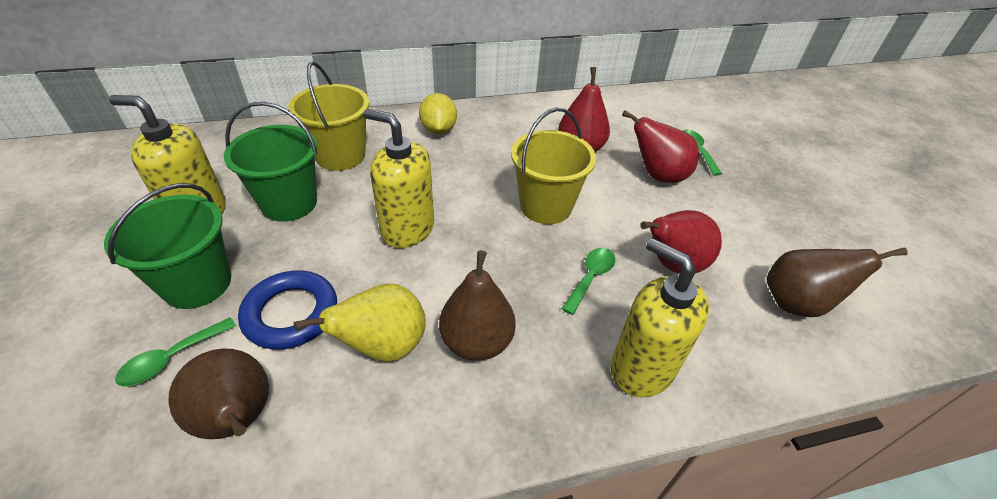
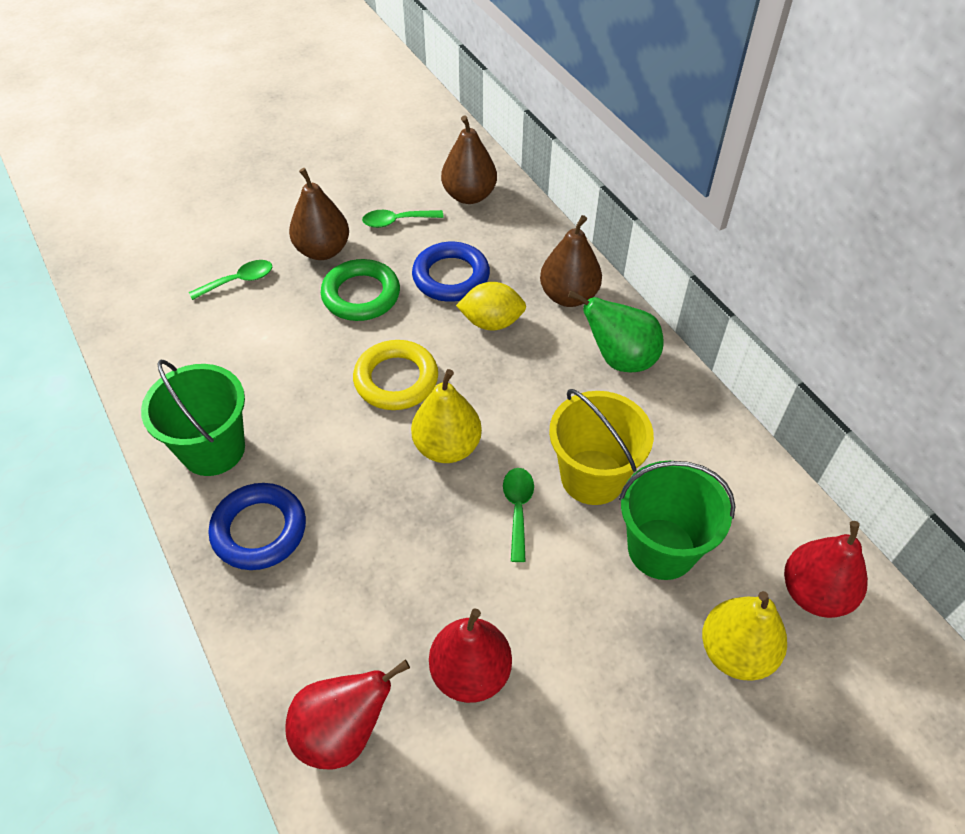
blue ring: 1 -> 2
green pear: 0 -> 1
green ring: 0 -> 1
yellow bucket: 2 -> 1
yellow pear: 1 -> 2
yellow ring: 0 -> 1
yellow soap dispenser: 3 -> 0

